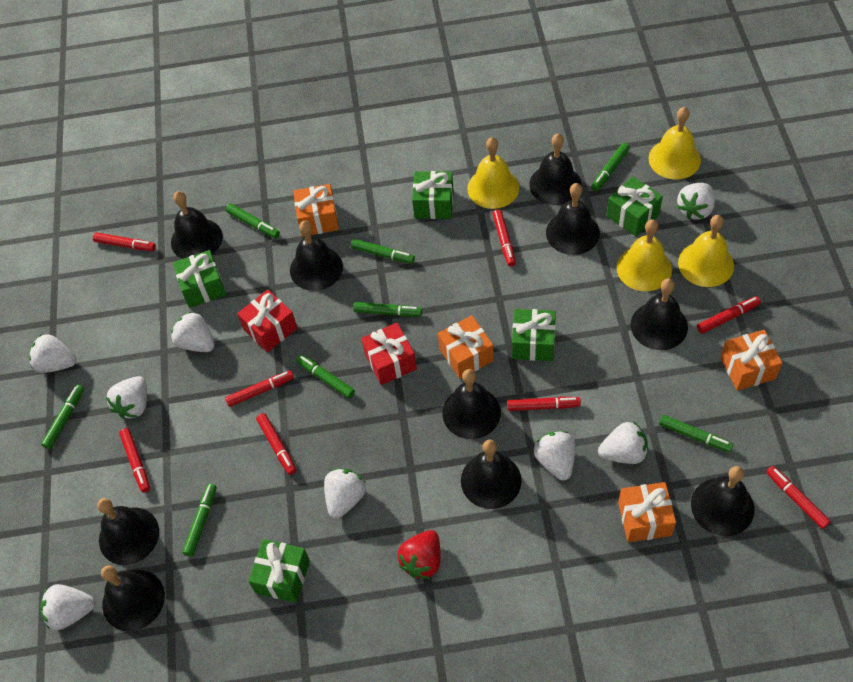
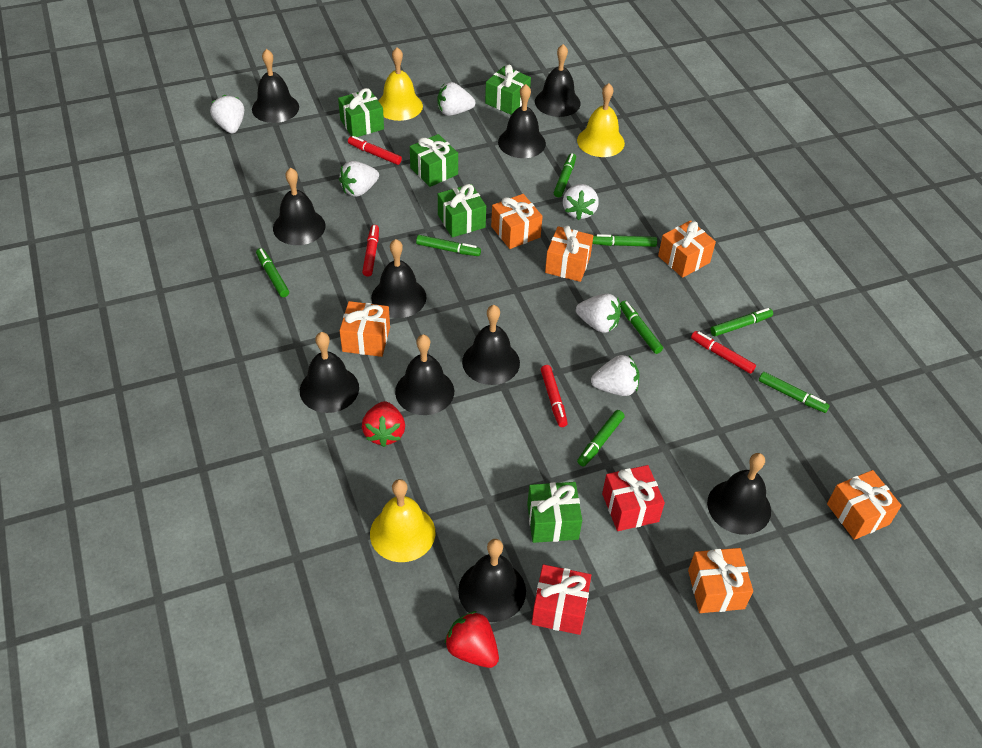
orange gift: 4 -> 6
red marker: 8 -> 4
red strawberry: 1 -> 2
white strawberry: 8 -> 6
yellow bell: 4 -> 3

